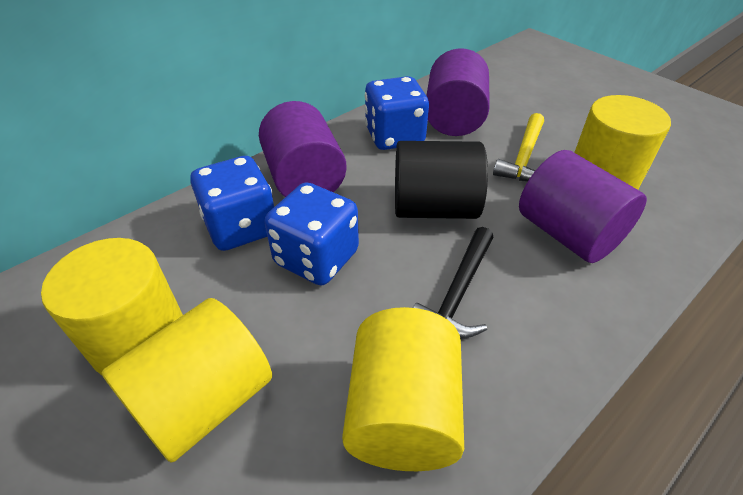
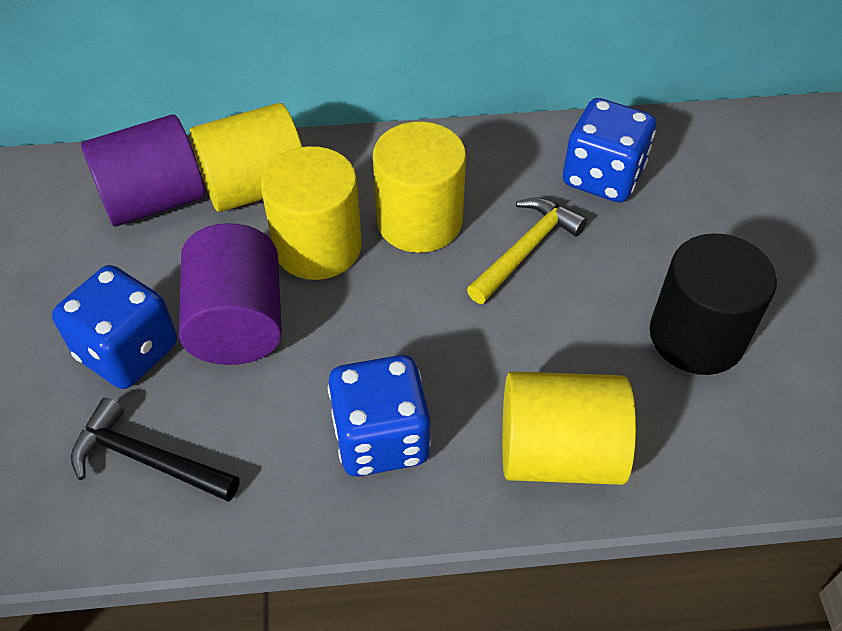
purple cylinder: 3 -> 2

